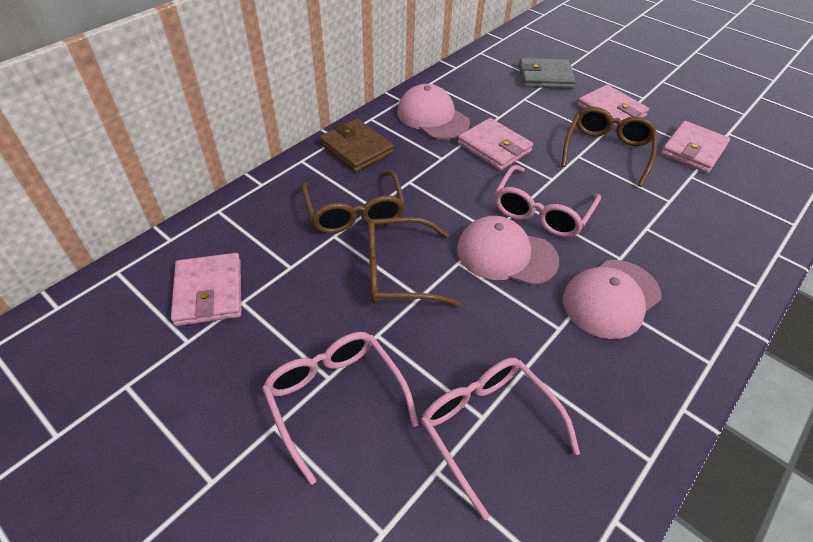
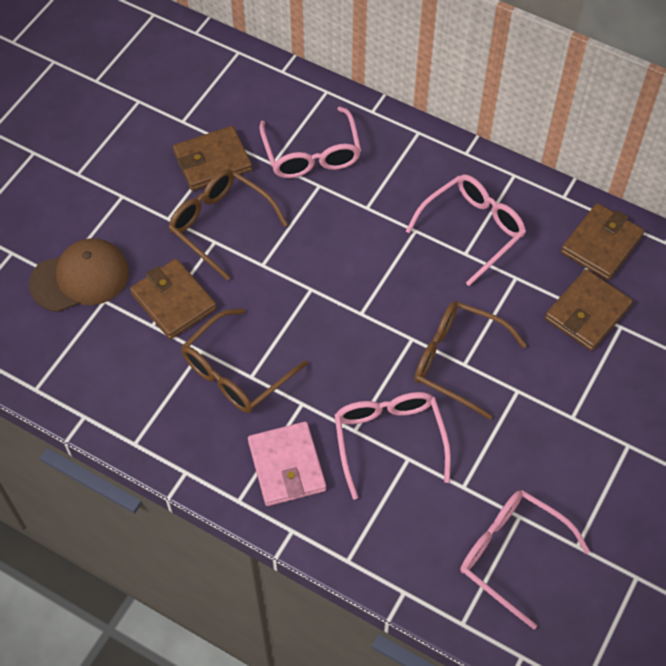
brown cap: 0 -> 1
brown wallet: 1 -> 4
grey wallet: 1 -> 0
pink cap: 3 -> 0
pink glasses: 3 -> 4
pink wallet: 4 -> 1

